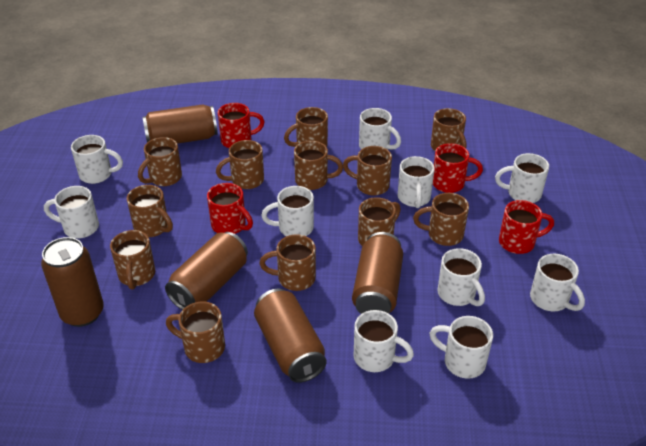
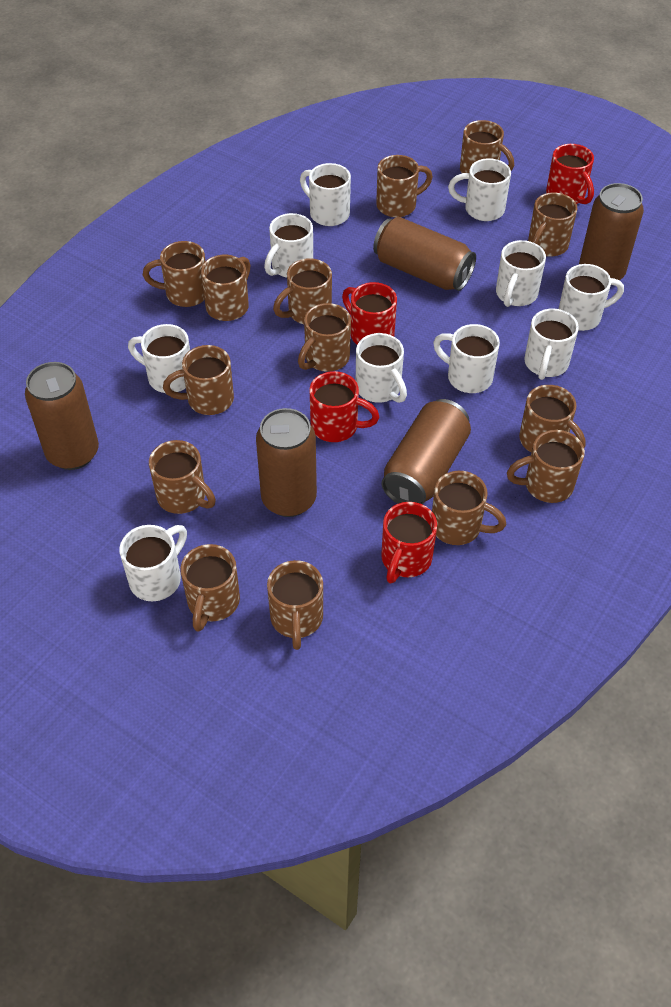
brown mug: 12 -> 14

